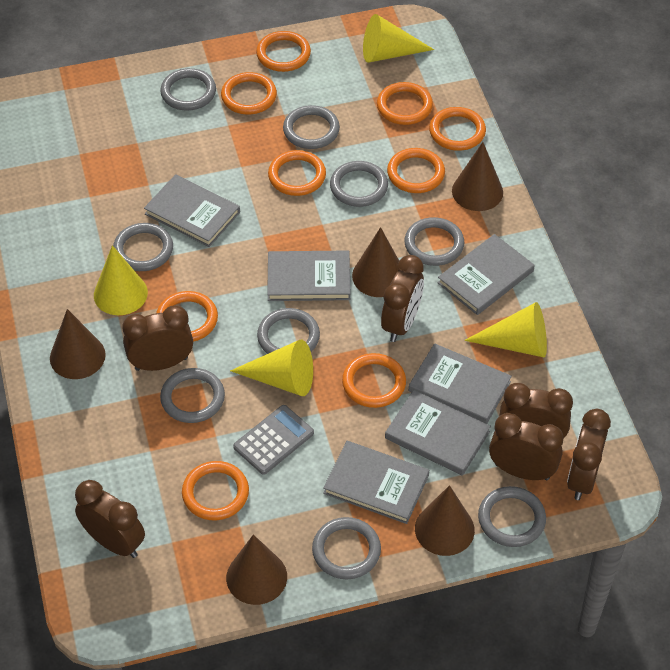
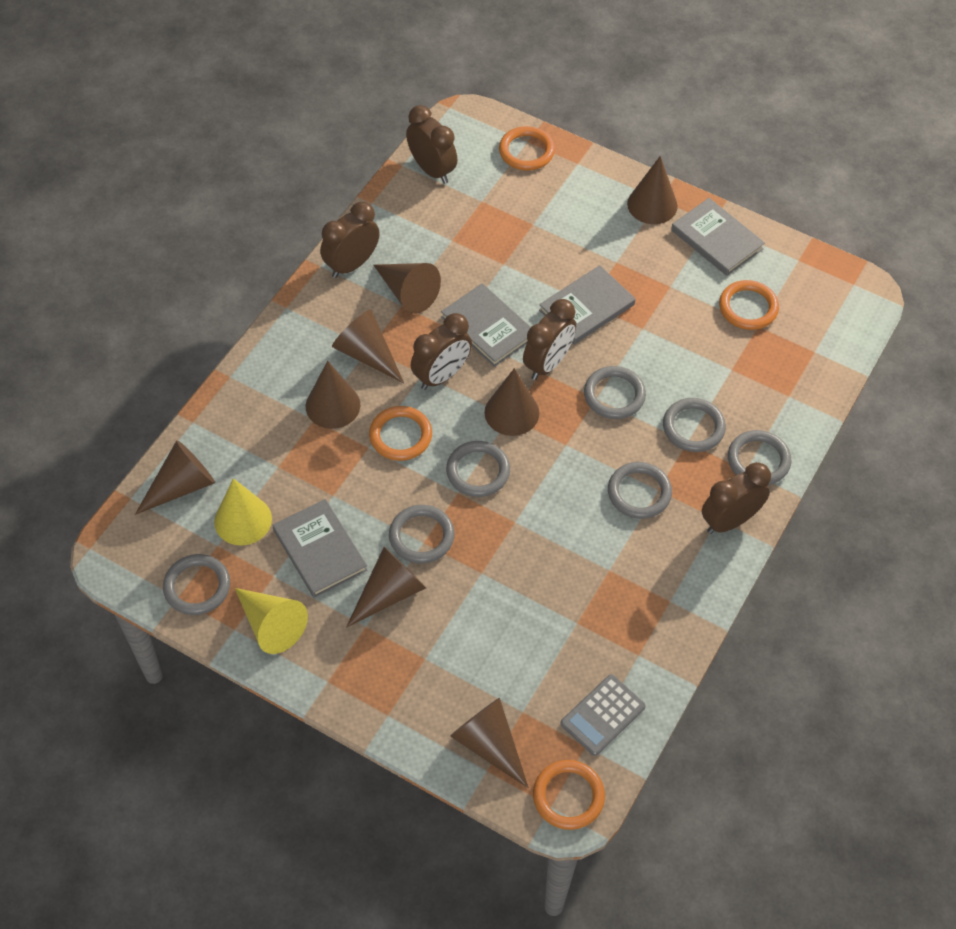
brown clock: 6 -> 5
brown cone: 5 -> 8
grey book: 6 -> 4
grey ring: 9 -> 7
orange ring: 9 -> 4
yellow cone: 4 -> 2

